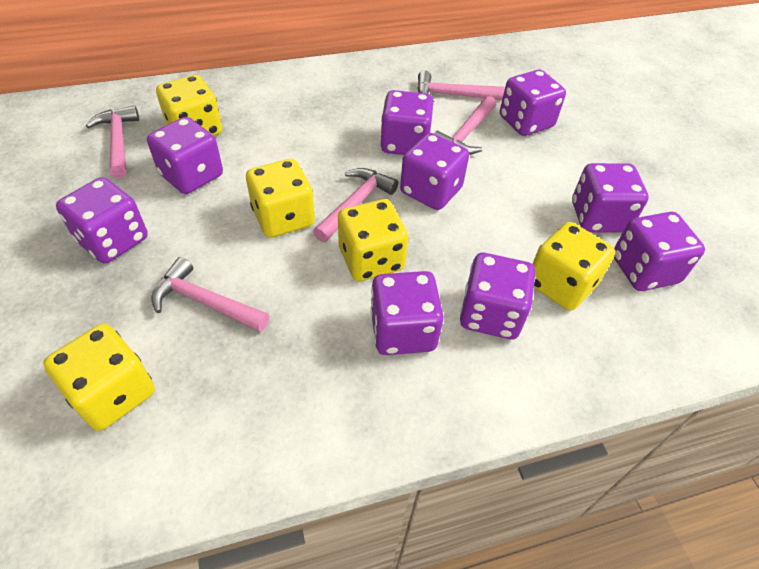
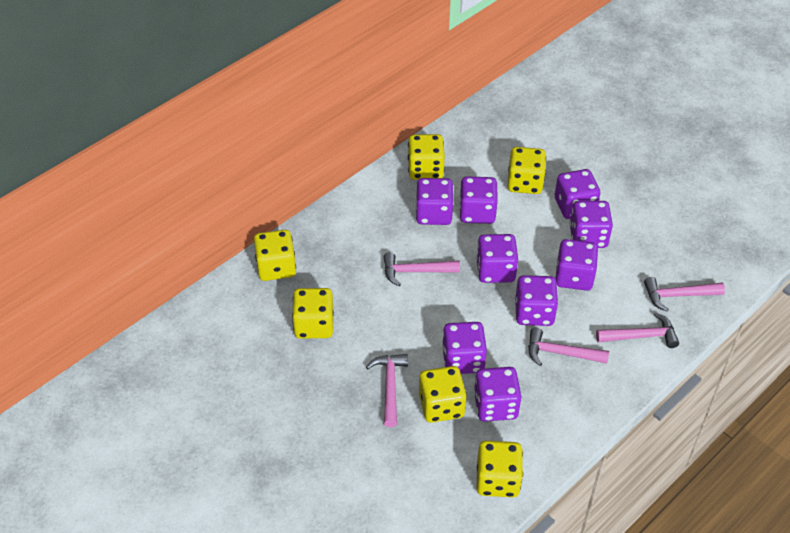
yellow dice: 5 -> 6

